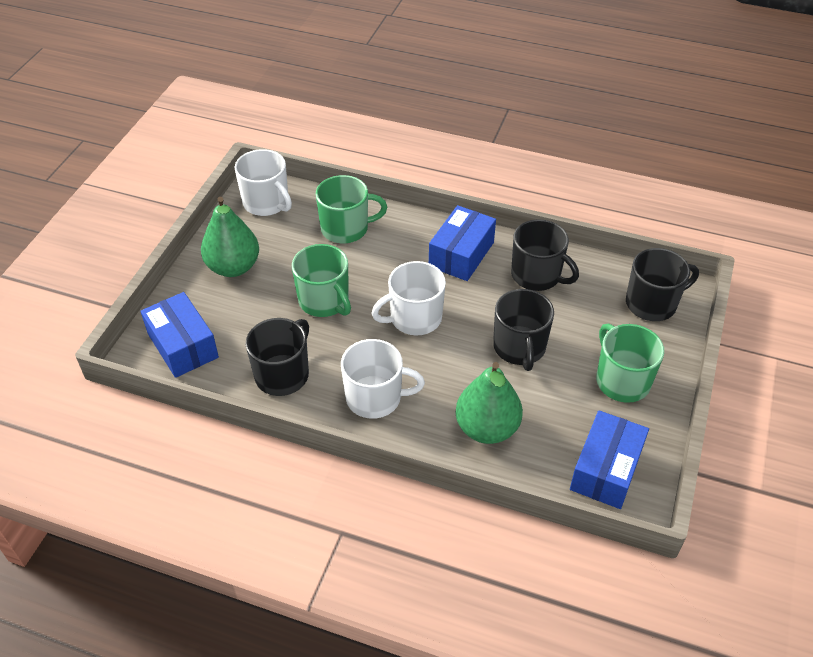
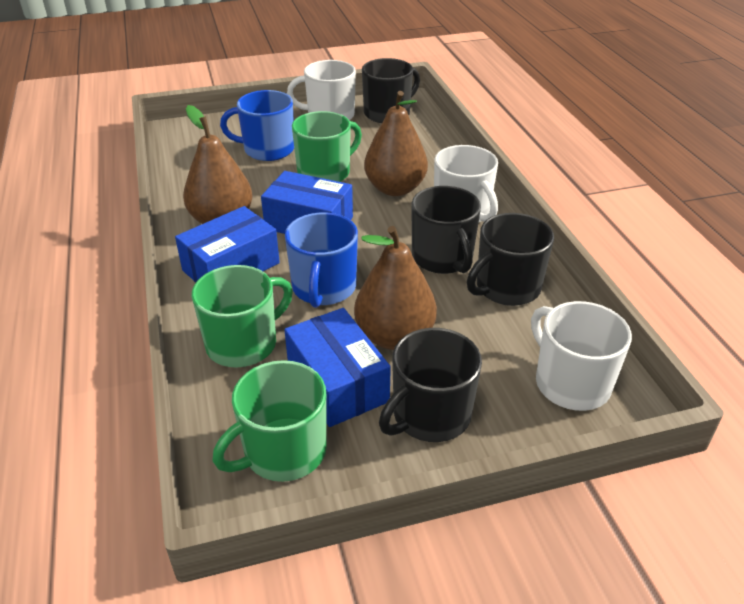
blue mug: 0 -> 2
brown pear: 0 -> 3
green pear: 2 -> 0

